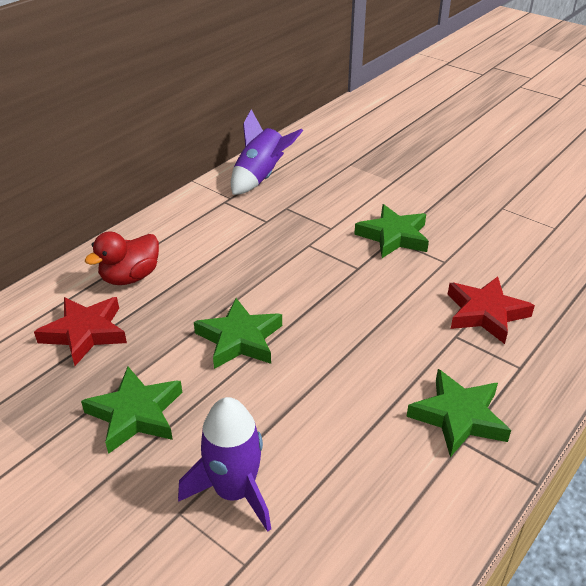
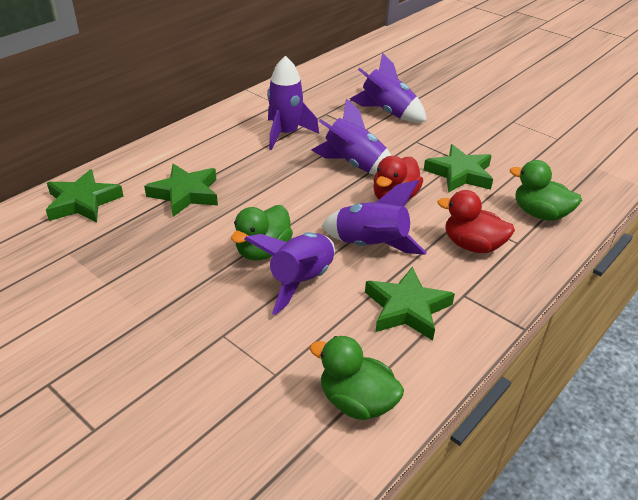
green duck: 0 -> 3
purple rocket: 2 -> 5
red duck: 1 -> 2
red star: 2 -> 0

